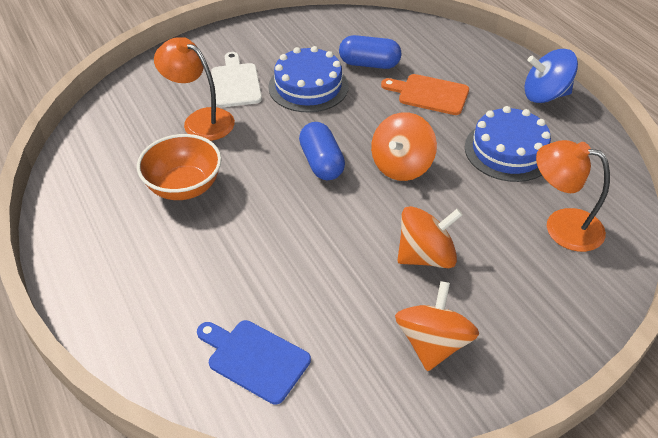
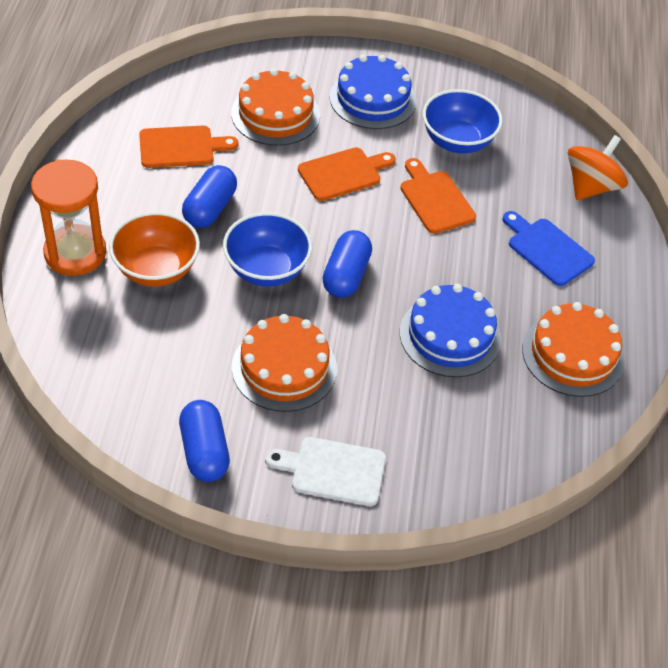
blue bowl: 0 -> 2
blue capsule: 2 -> 3
blue spinning top: 1 -> 0
orange cake: 0 -> 3
orange cutting board: 1 -> 3
orange hourglass: 0 -> 1
orange lamp: 2 -> 0
orange spinning top: 3 -> 1

